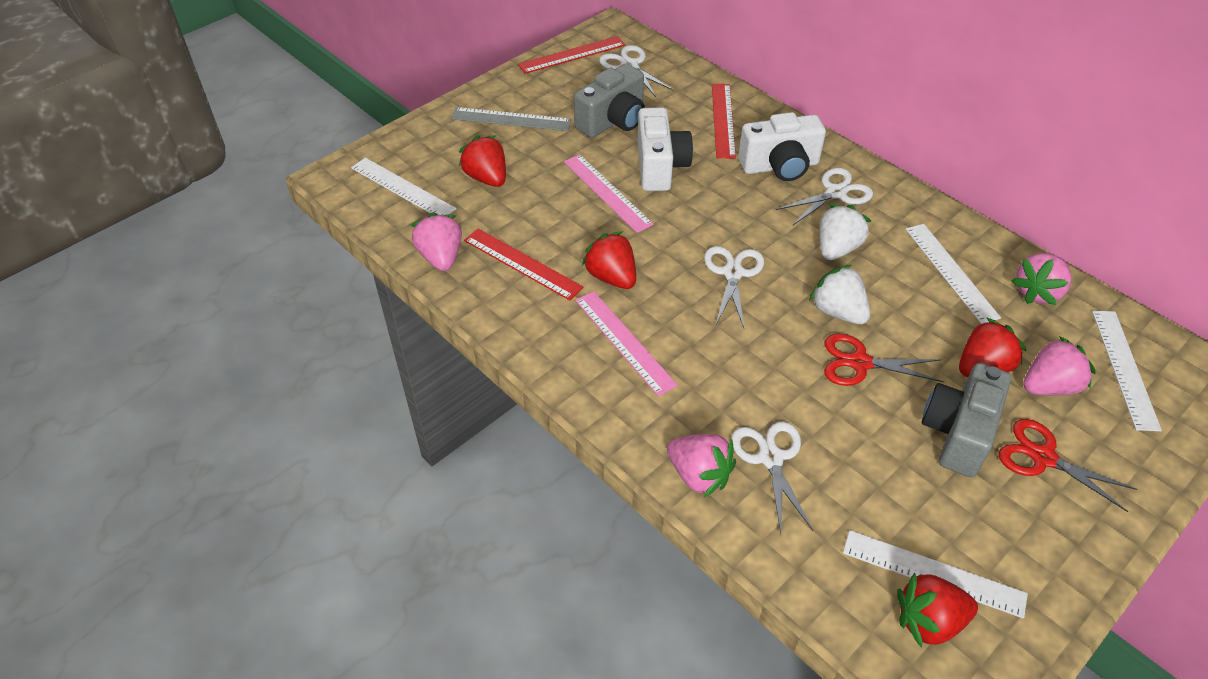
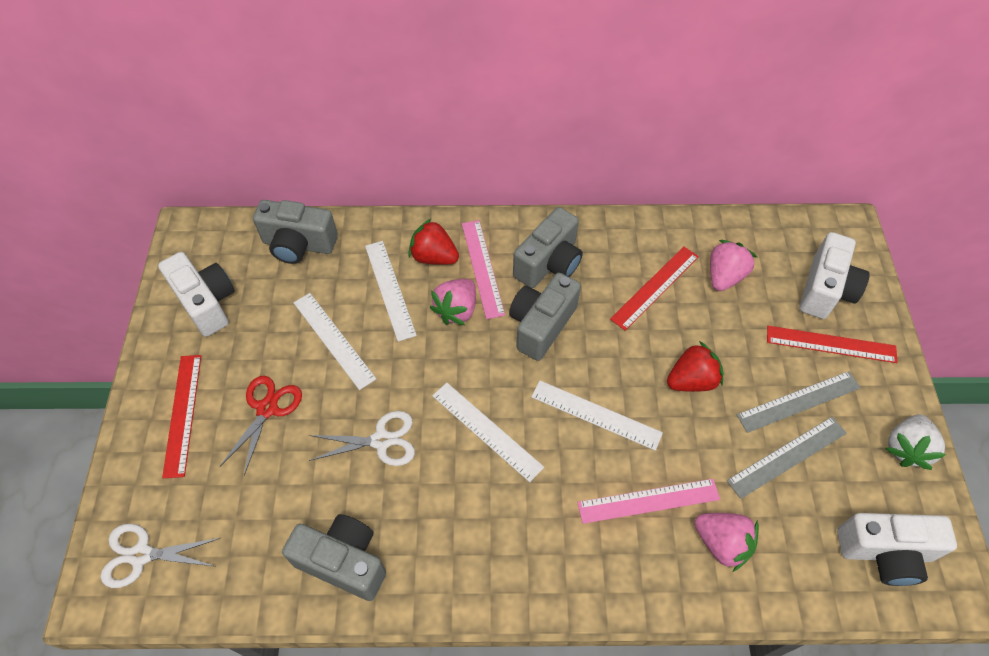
grey camera: 2 -> 4
grey ruler: 1 -> 2
pink strawberry: 4 -> 3
red scissors: 2 -> 1
red strawberry: 4 -> 2
white camera: 2 -> 3
white scissors: 4 -> 2
white strawberry: 2 -> 1

